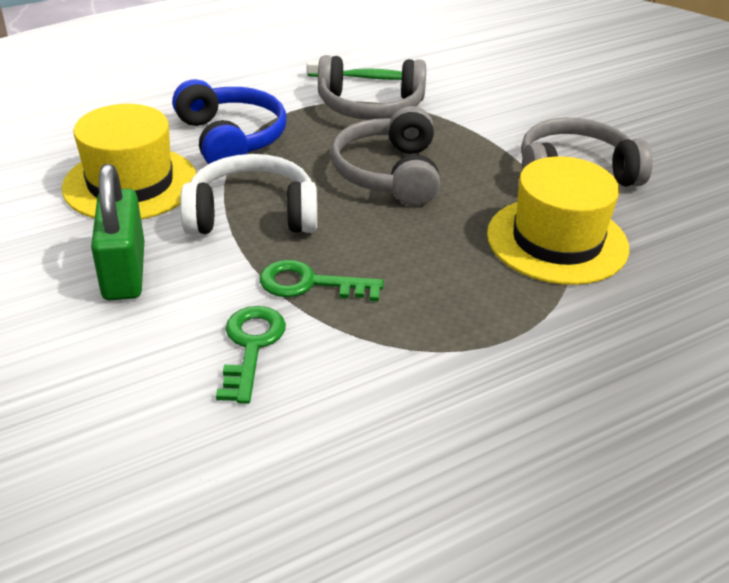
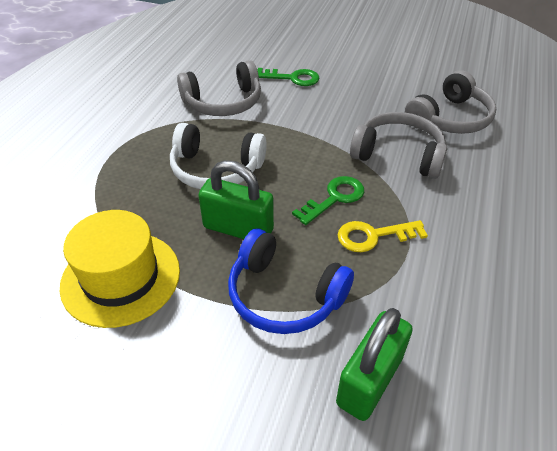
green padlock: 1 -> 2
green toothbrush: 1 -> 0
yellow hat: 2 -> 1
yellow key: 0 -> 1

